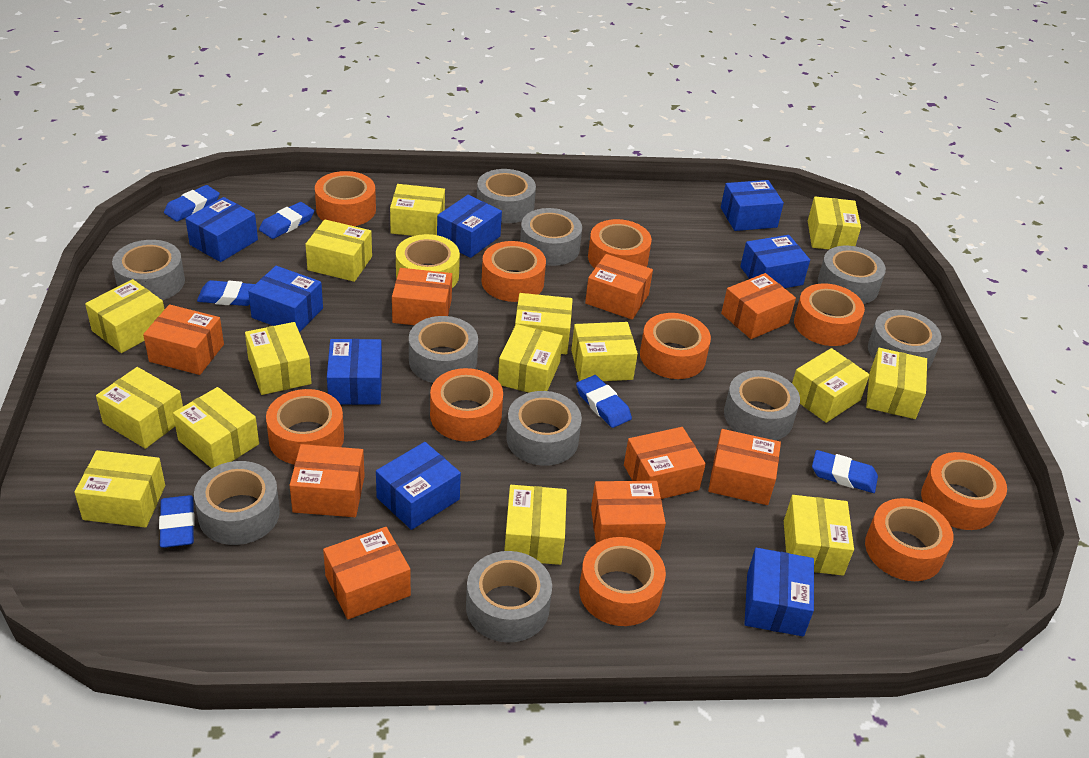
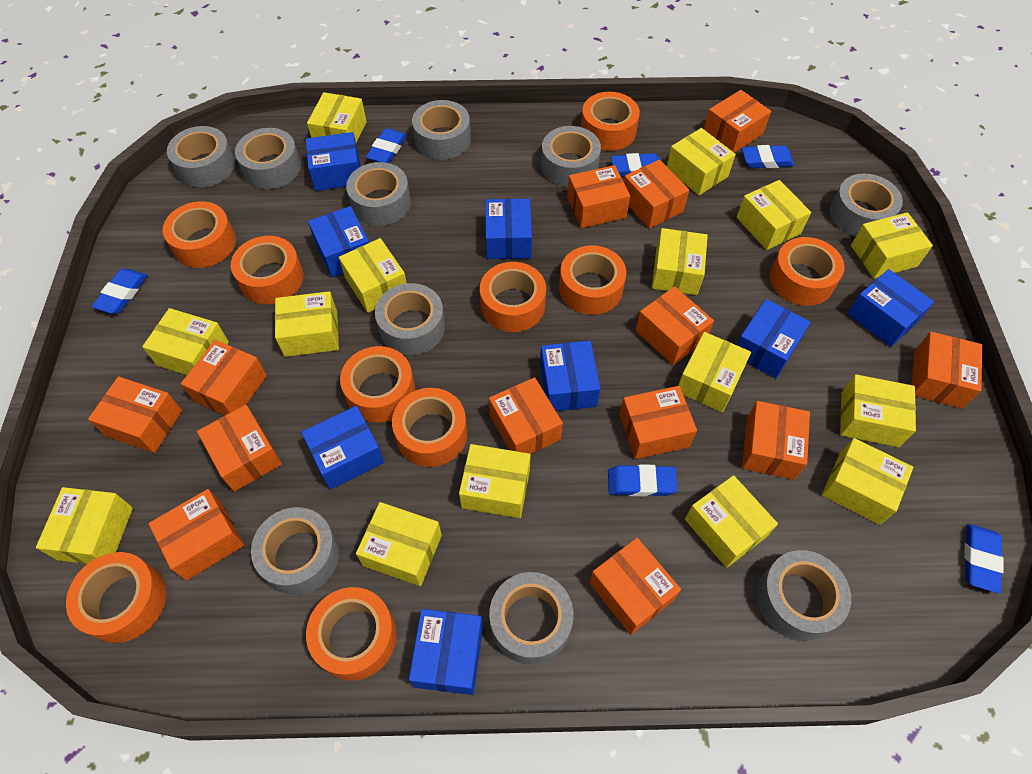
orange box: 9 -> 13
yellow tape: 1 -> 0

